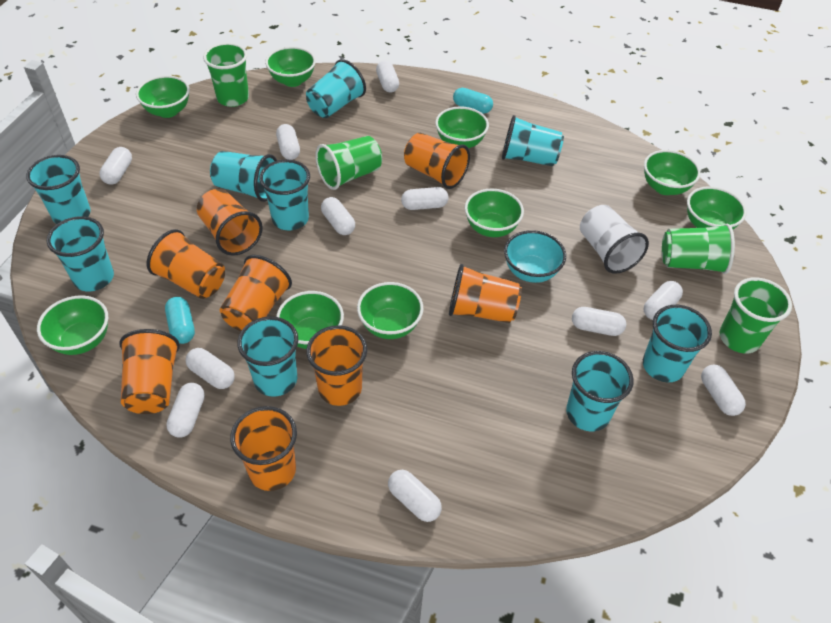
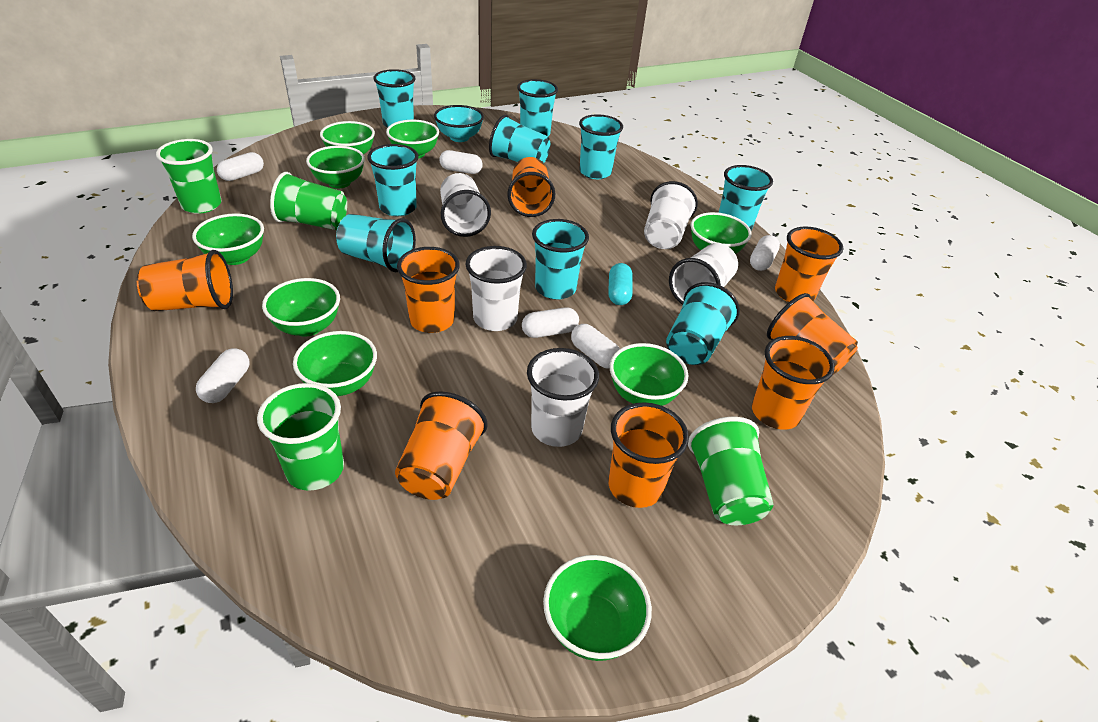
turquoise capsule: 2 -> 1
white capsule: 11 -> 6
white cup: 1 -> 5

